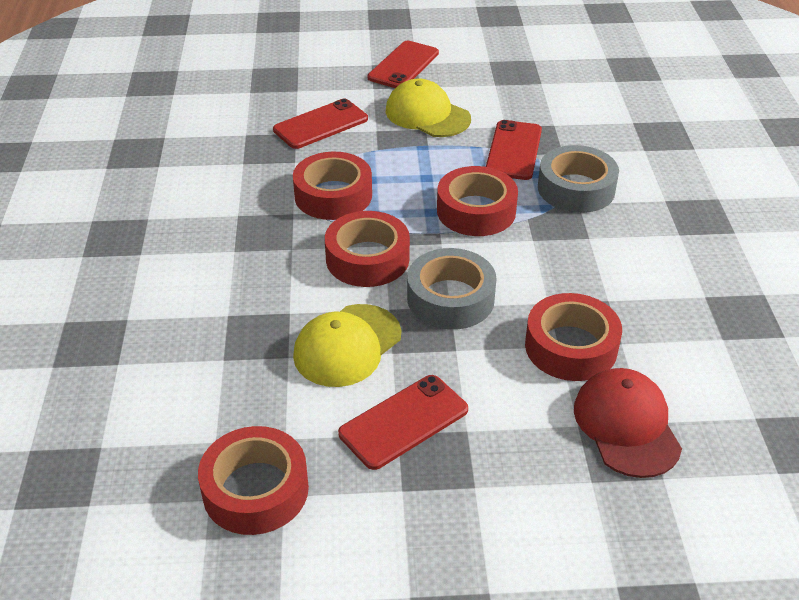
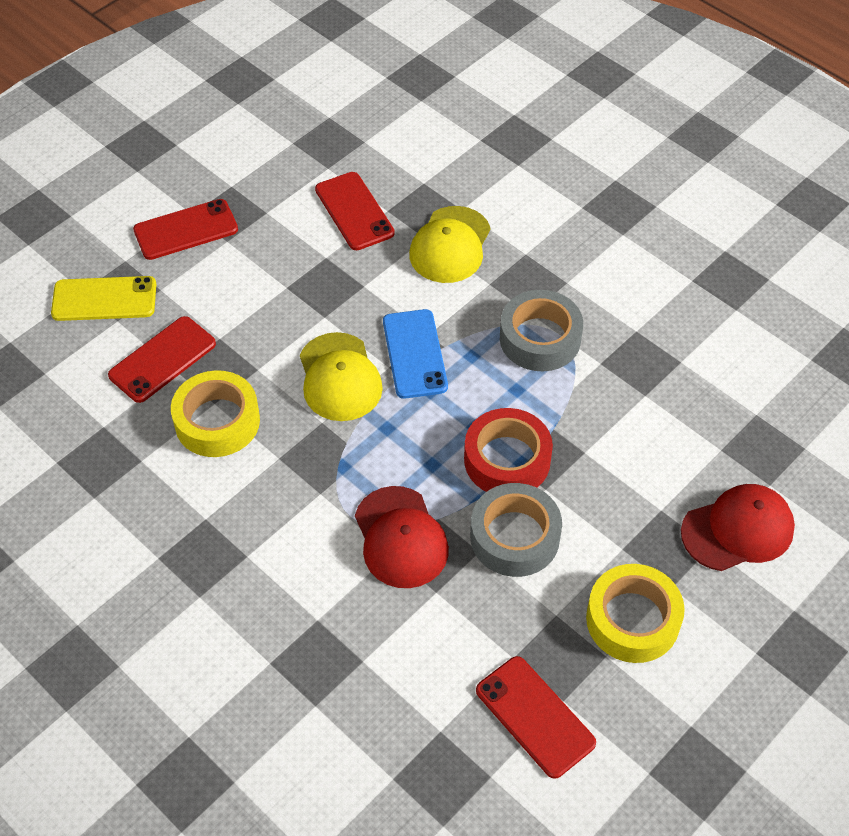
blue phone: 0 -> 1
red cap: 1 -> 2
red tape: 5 -> 1
yellow phone: 0 -> 1
yellow tape: 0 -> 2

